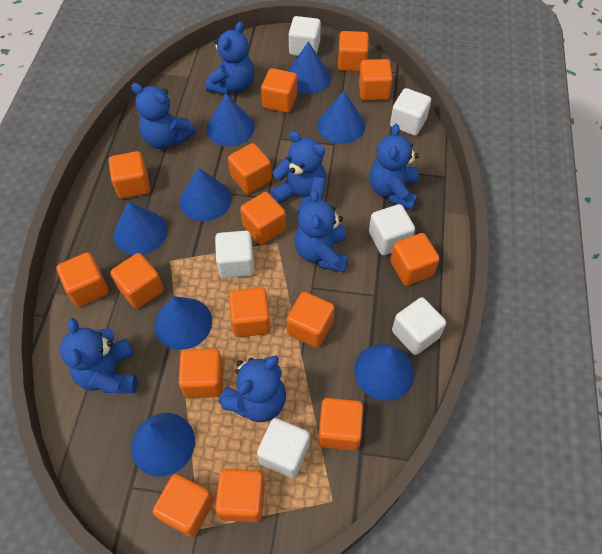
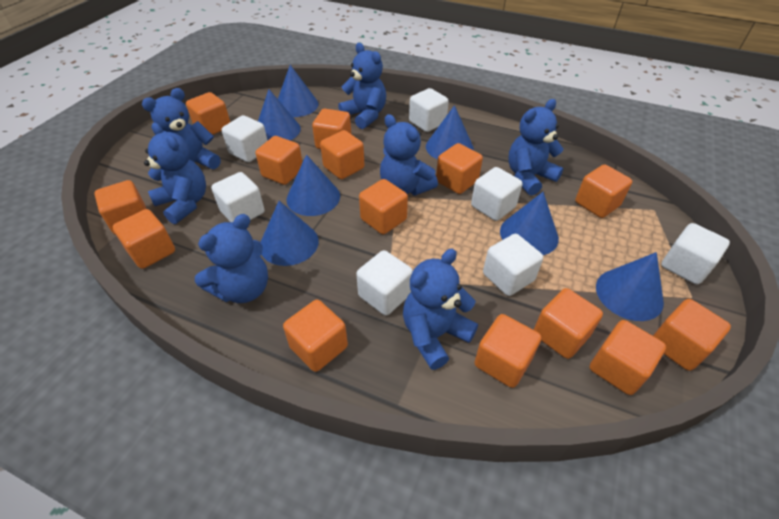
blue cone: 8 -> 7
orange cube: 15 -> 14
white cube: 6 -> 7

